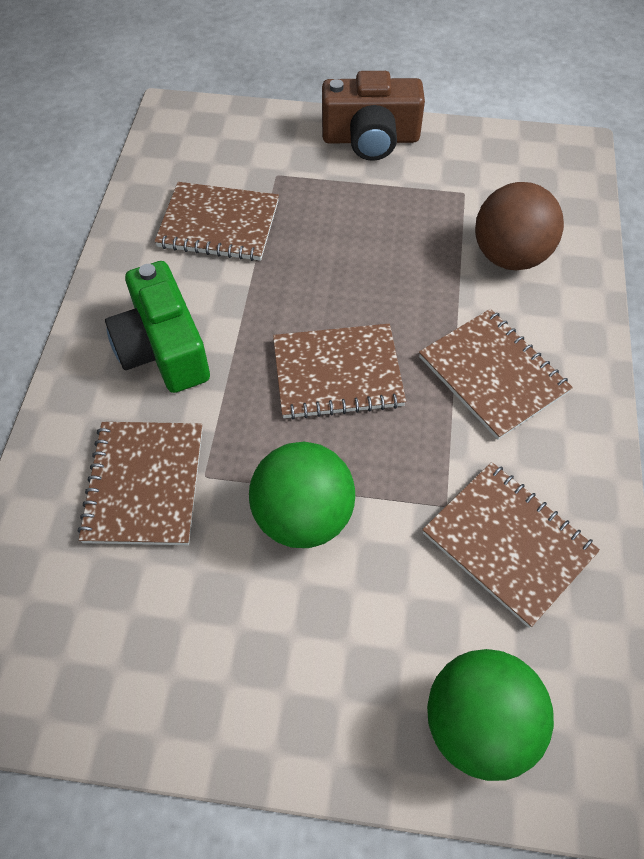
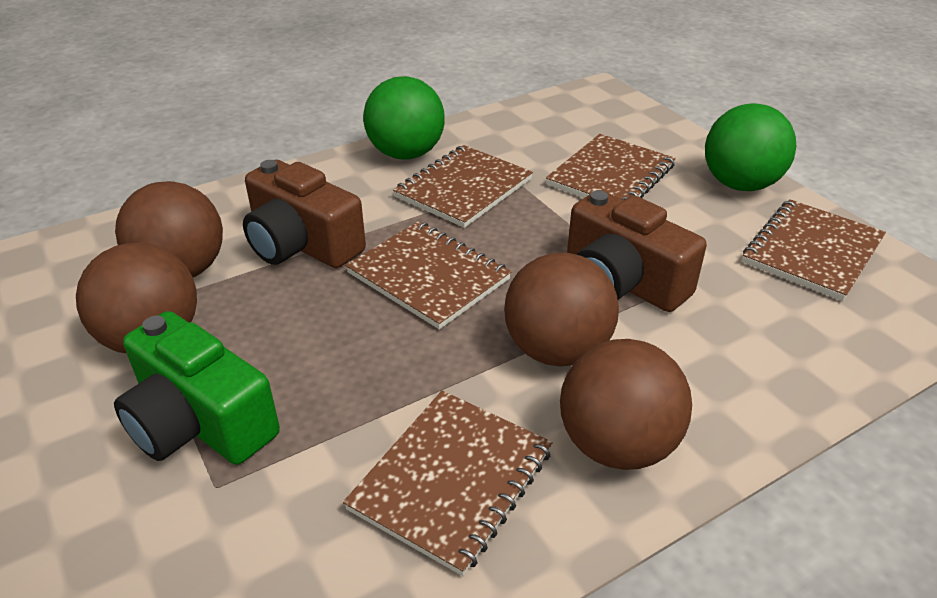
brown ball: 1 -> 4
brown camera: 1 -> 2

